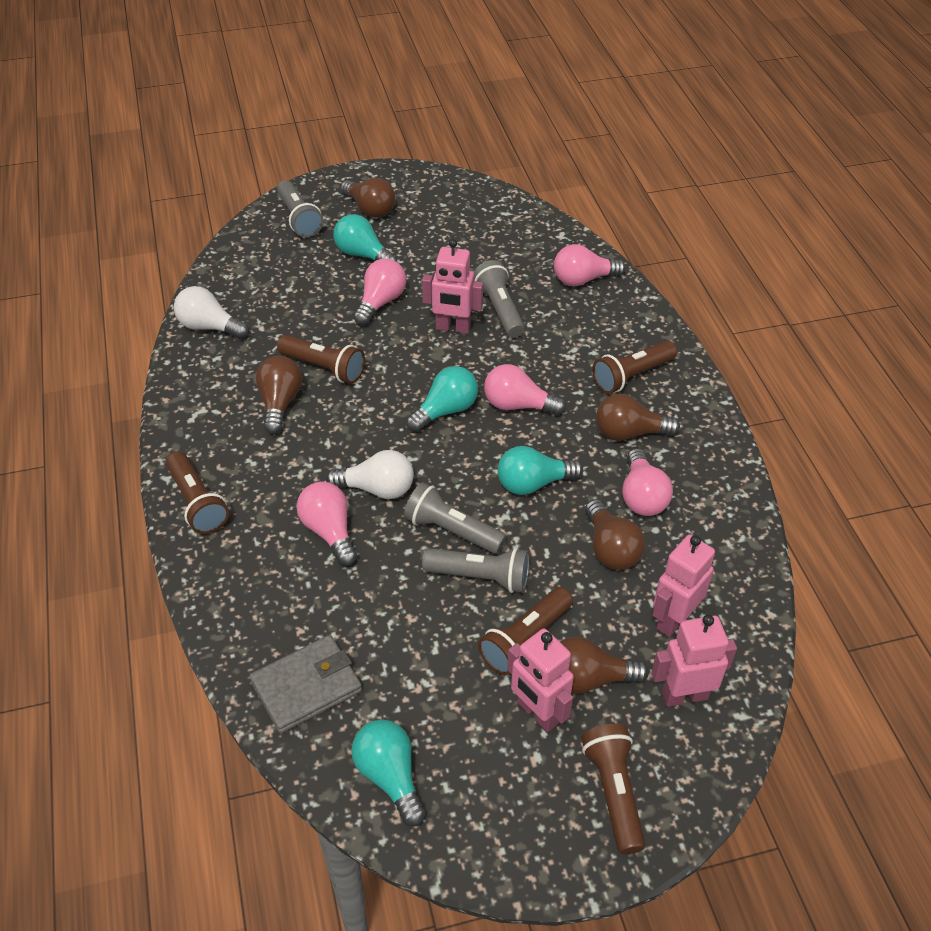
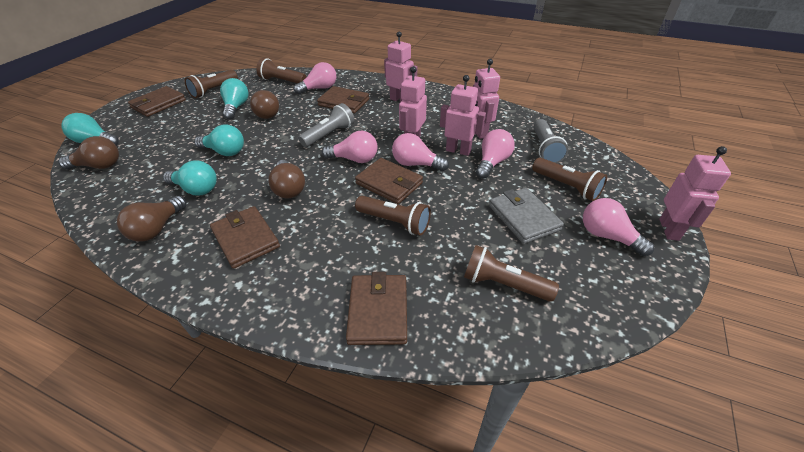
brown light bulb: 5 -> 4
brown wallet: 0 -> 5
grey flashlight: 4 -> 2
pink robot: 4 -> 5
white light bulb: 2 -> 0

